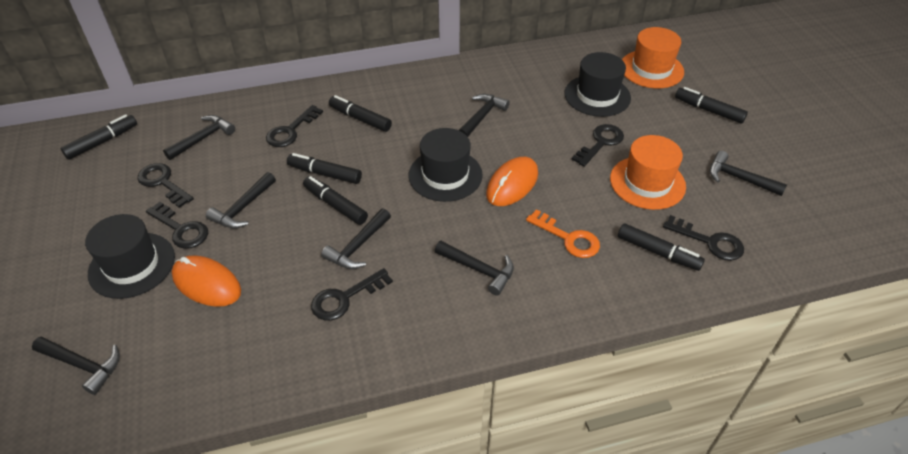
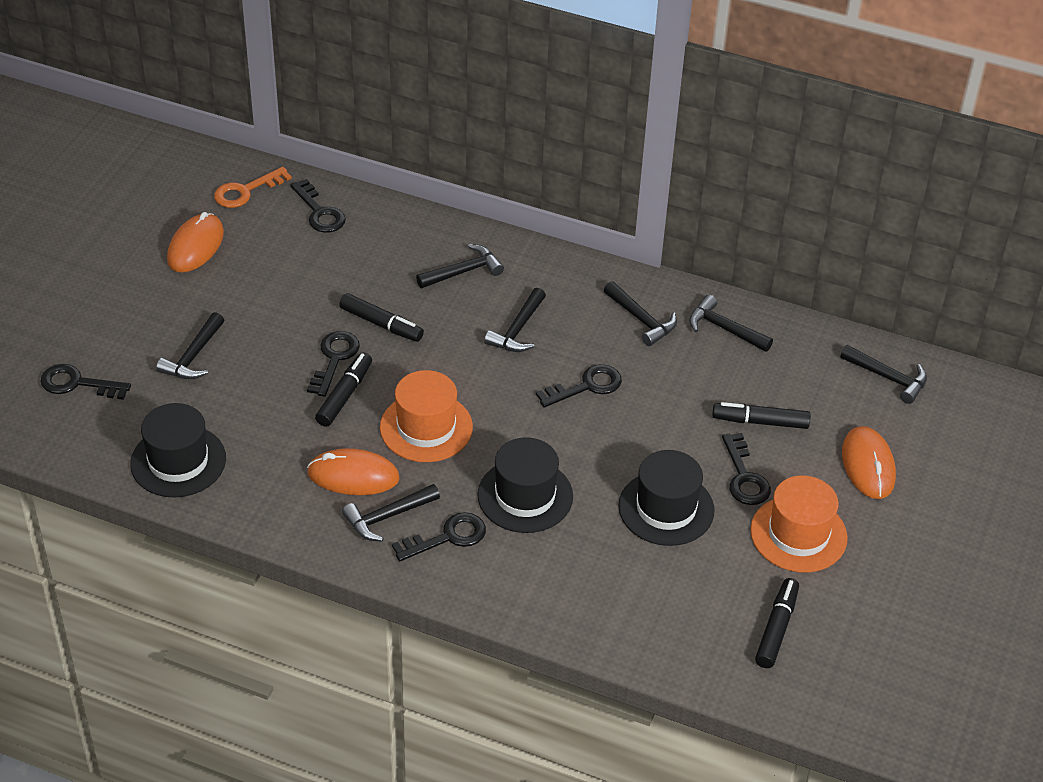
black marker: 6 -> 4
orange mouse: 2 -> 3

